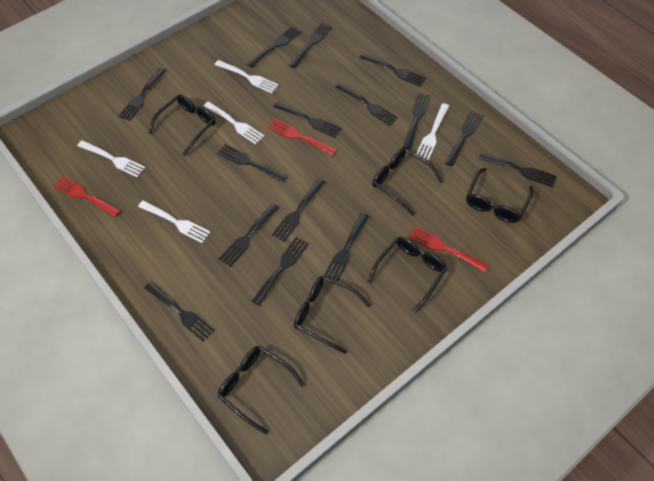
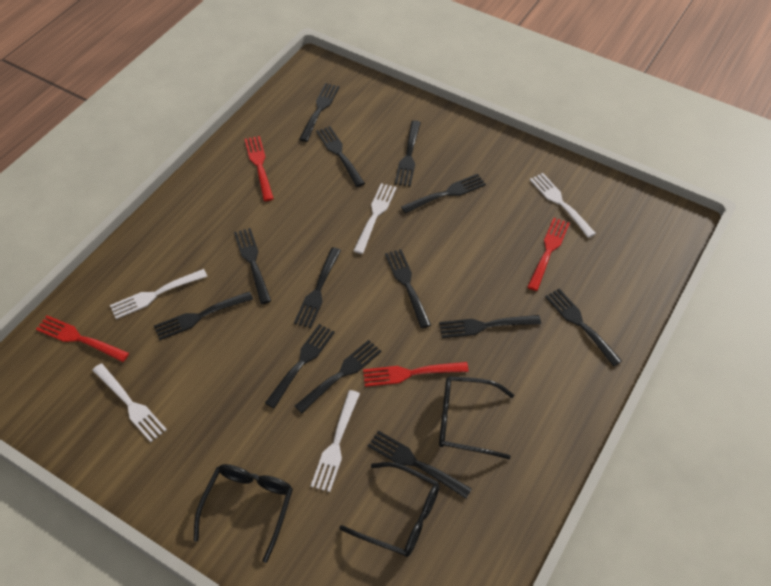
black fork: 15 -> 13
black glasses: 6 -> 3
red fork: 3 -> 4

